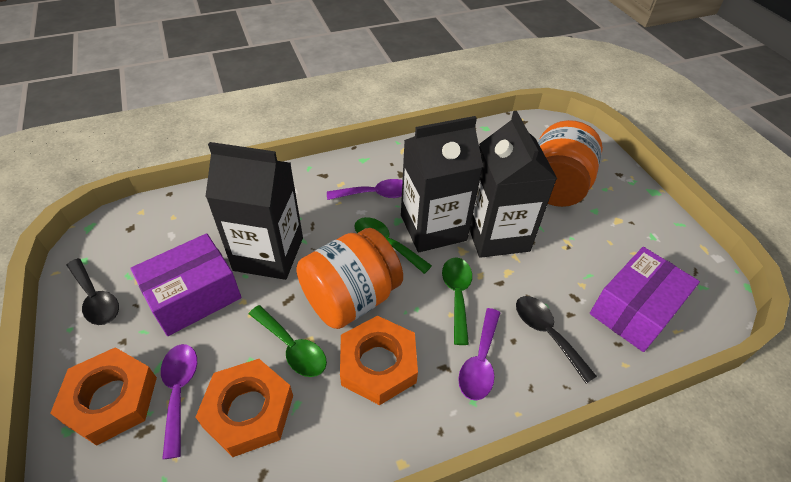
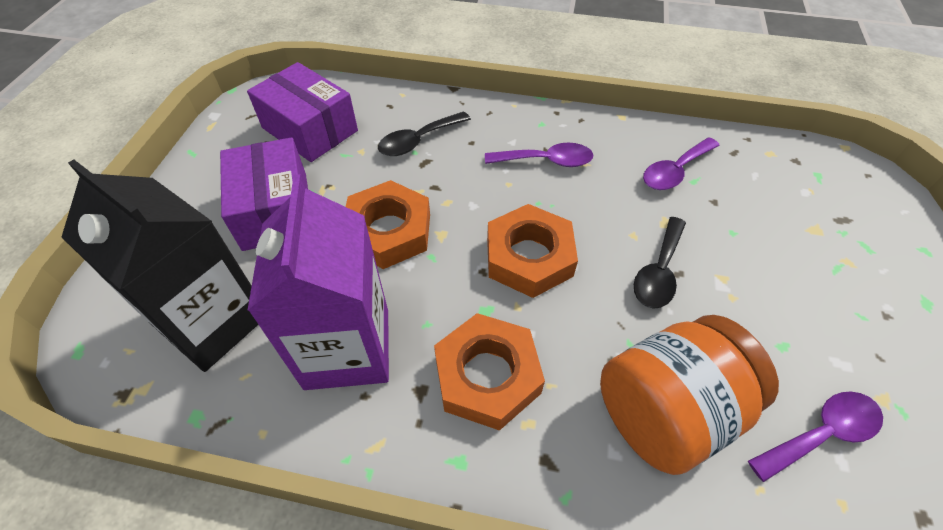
black carton: 3 -> 1
green spoon: 3 -> 0
orange jar: 2 -> 1
purple carton: 0 -> 1

